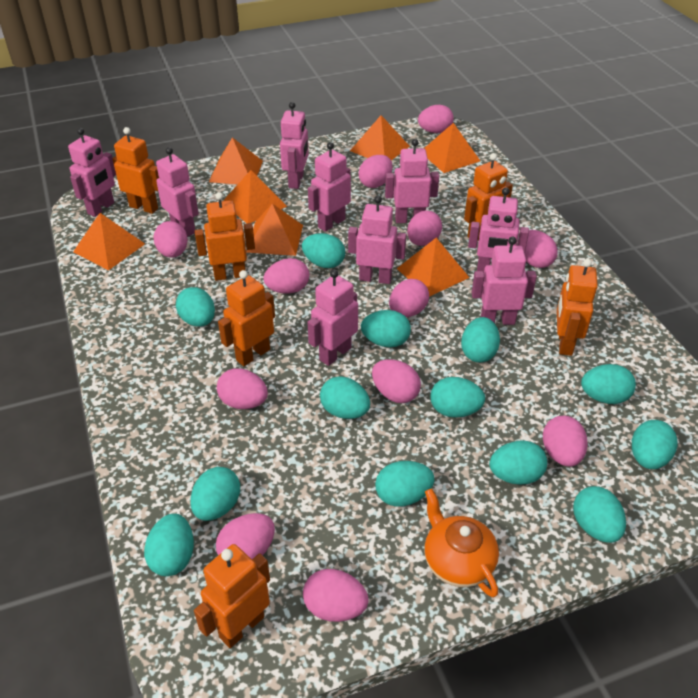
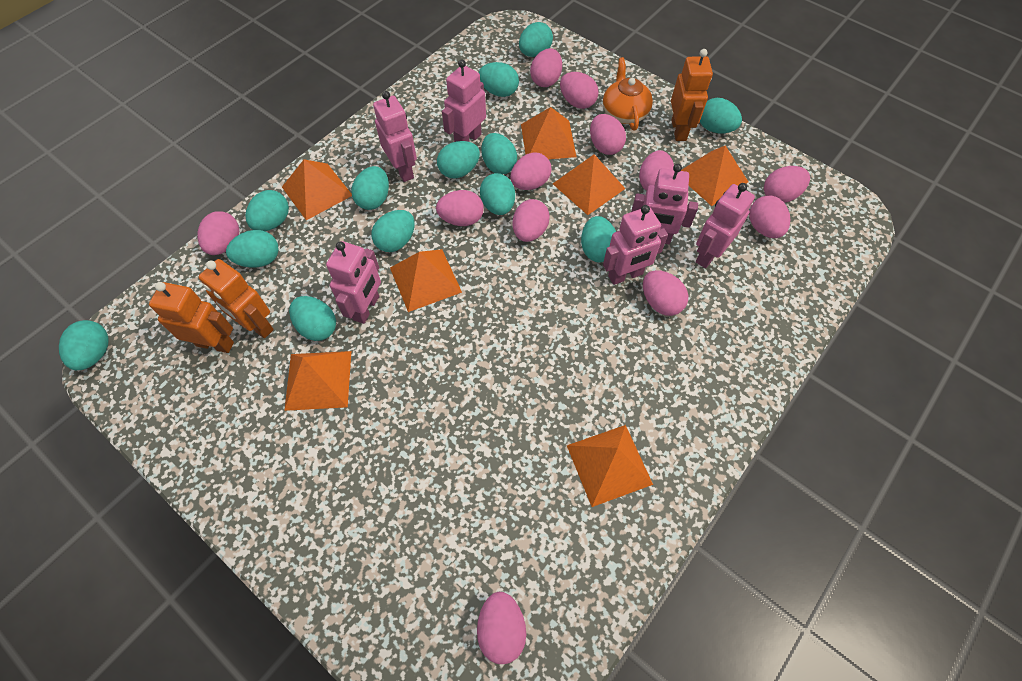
orange robot: 6 -> 3
pink robot: 9 -> 6

